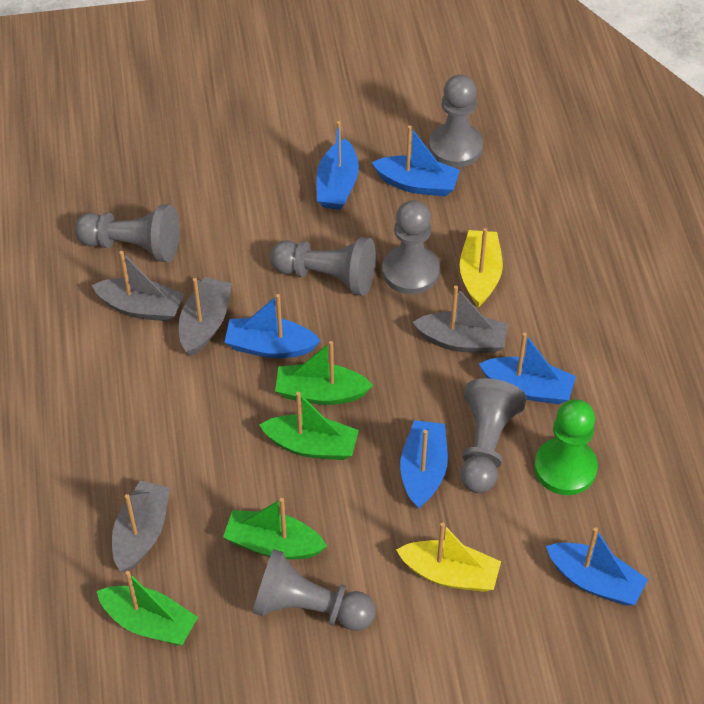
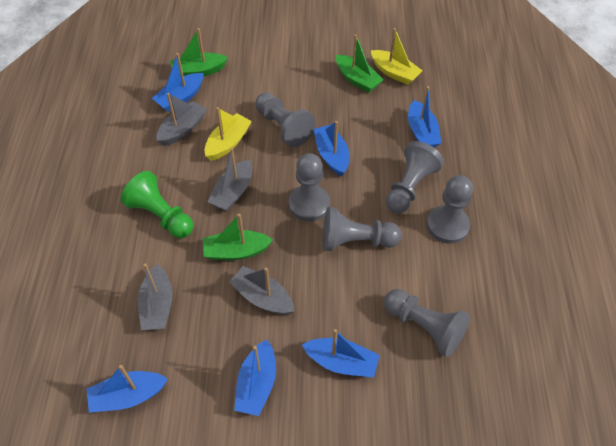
green boat: 4 -> 3

